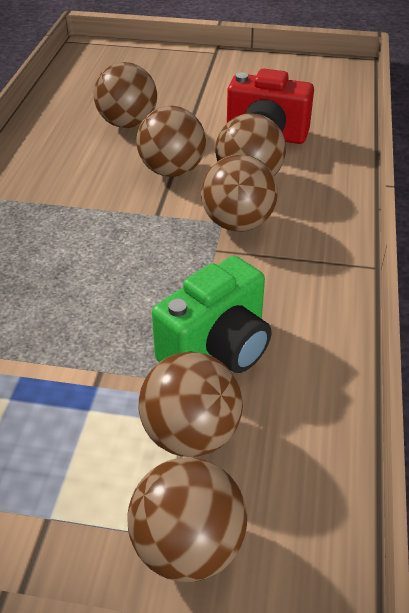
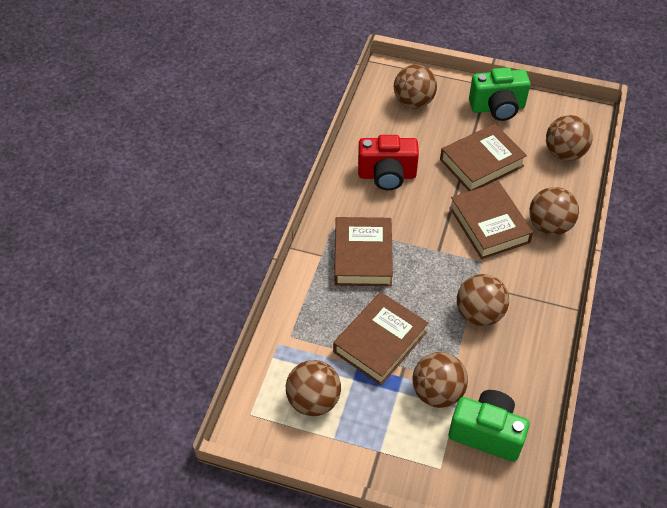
brown book: 0 -> 4
green camera: 1 -> 2

